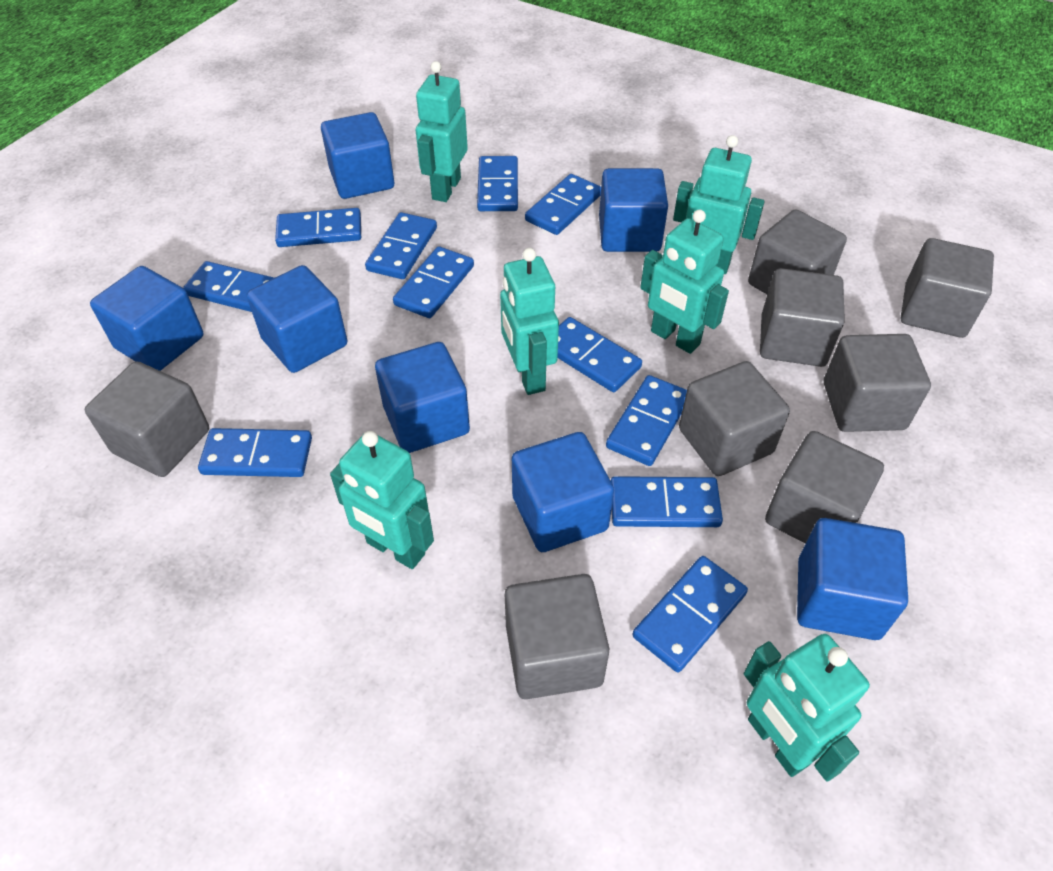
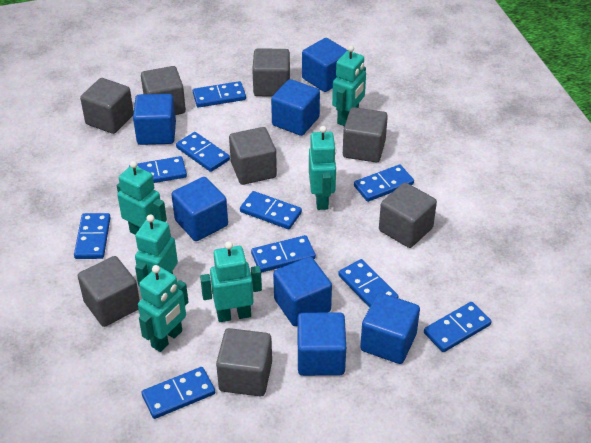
blue domino: 11 -> 10

